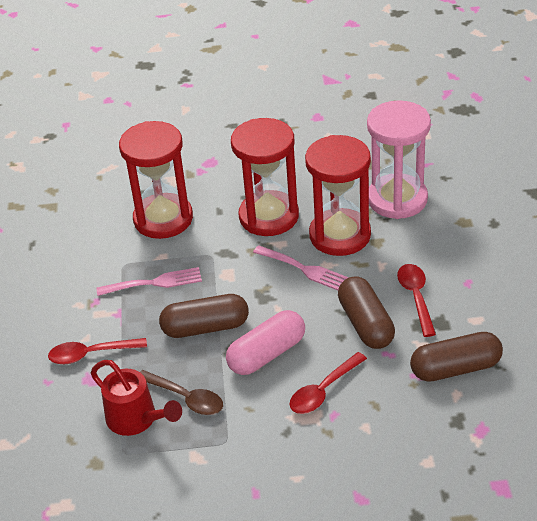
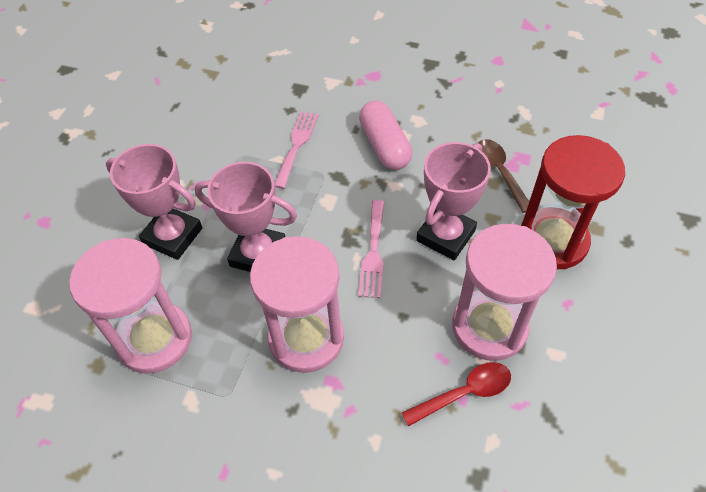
brown capsule: 3 -> 0
pink hourglass: 1 -> 3
pink trophy: 0 -> 3
red hourglass: 3 -> 1
red spoon: 3 -> 1
red watering can: 1 -> 0

